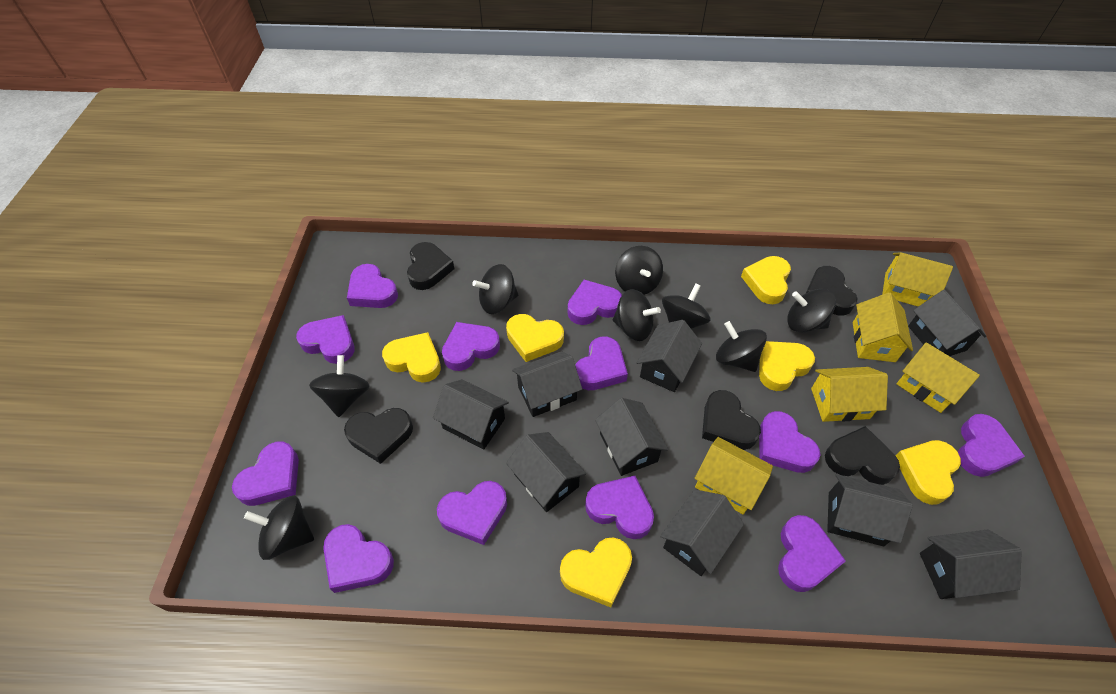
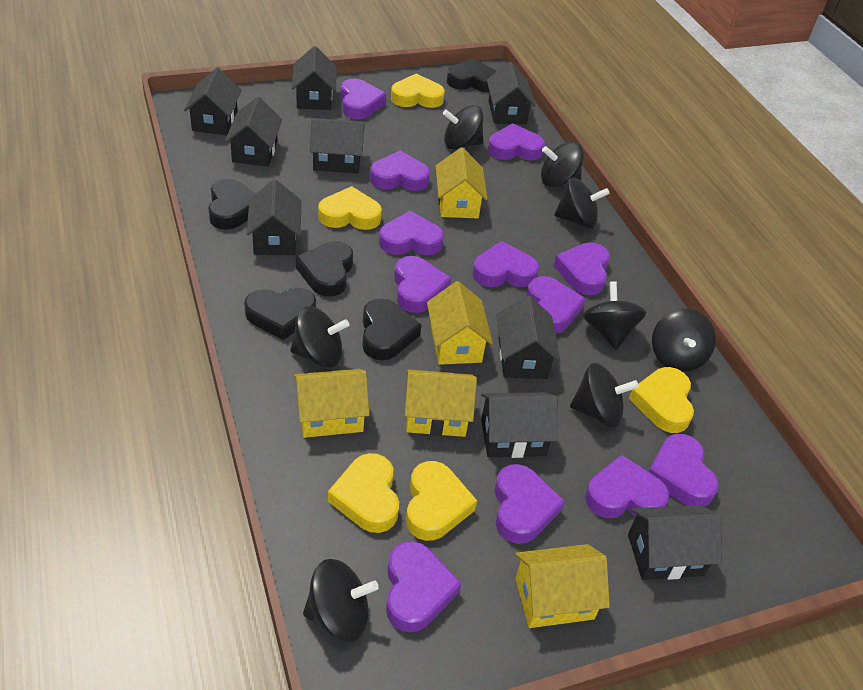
yellow heart: 6 -> 5

